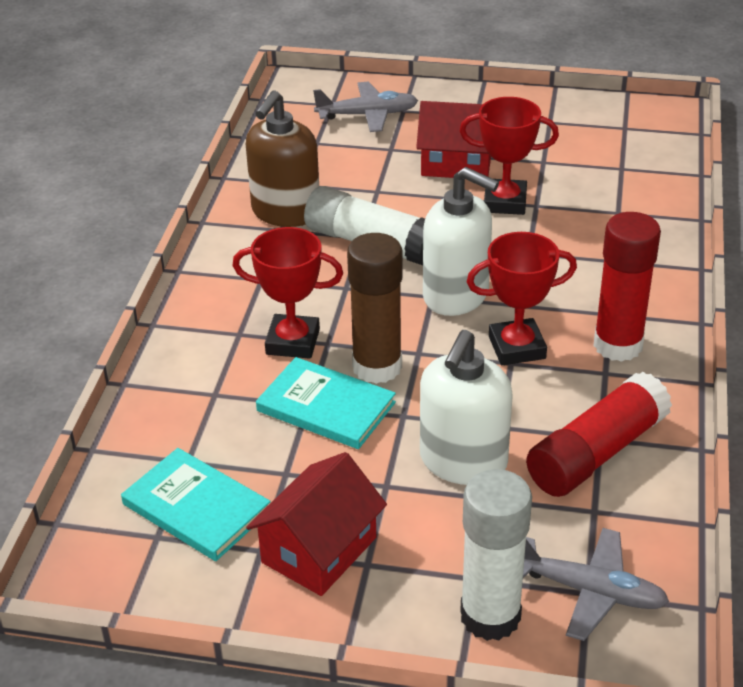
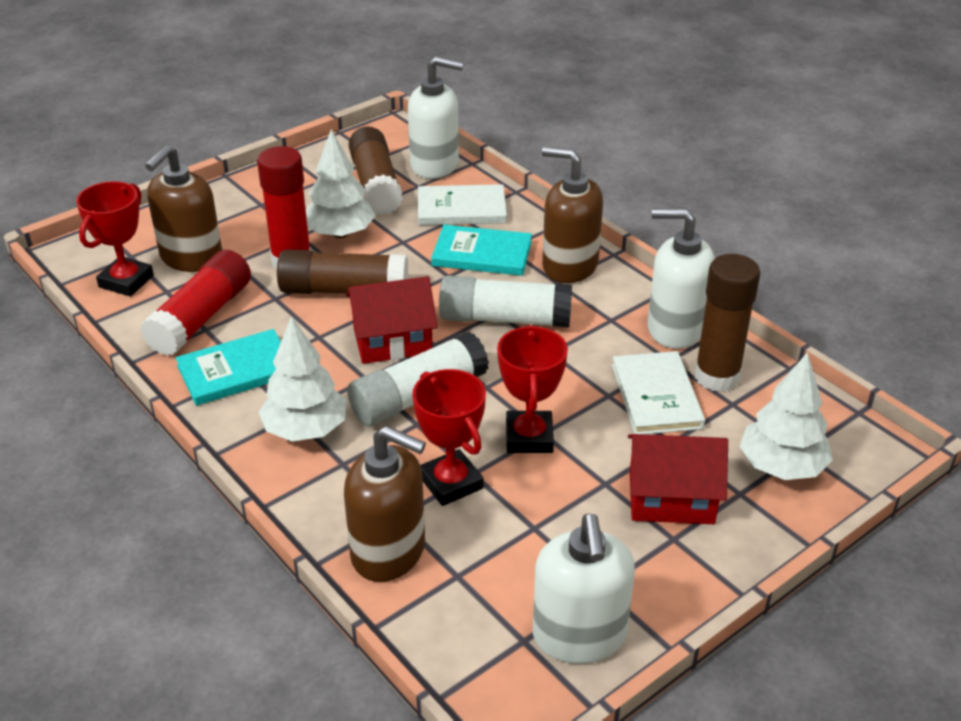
brown glue stick: 1 -> 3
brown soap dispenser: 1 -> 3
grey plane: 2 -> 0
white book: 0 -> 2
white soap dispenser: 2 -> 3
white tree: 0 -> 3

